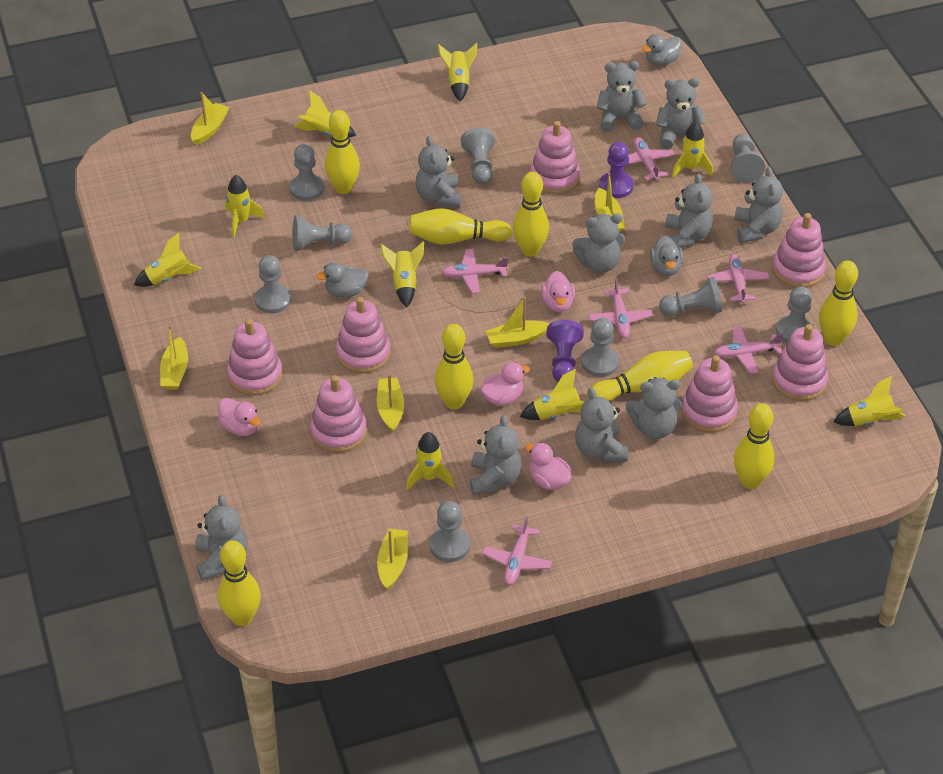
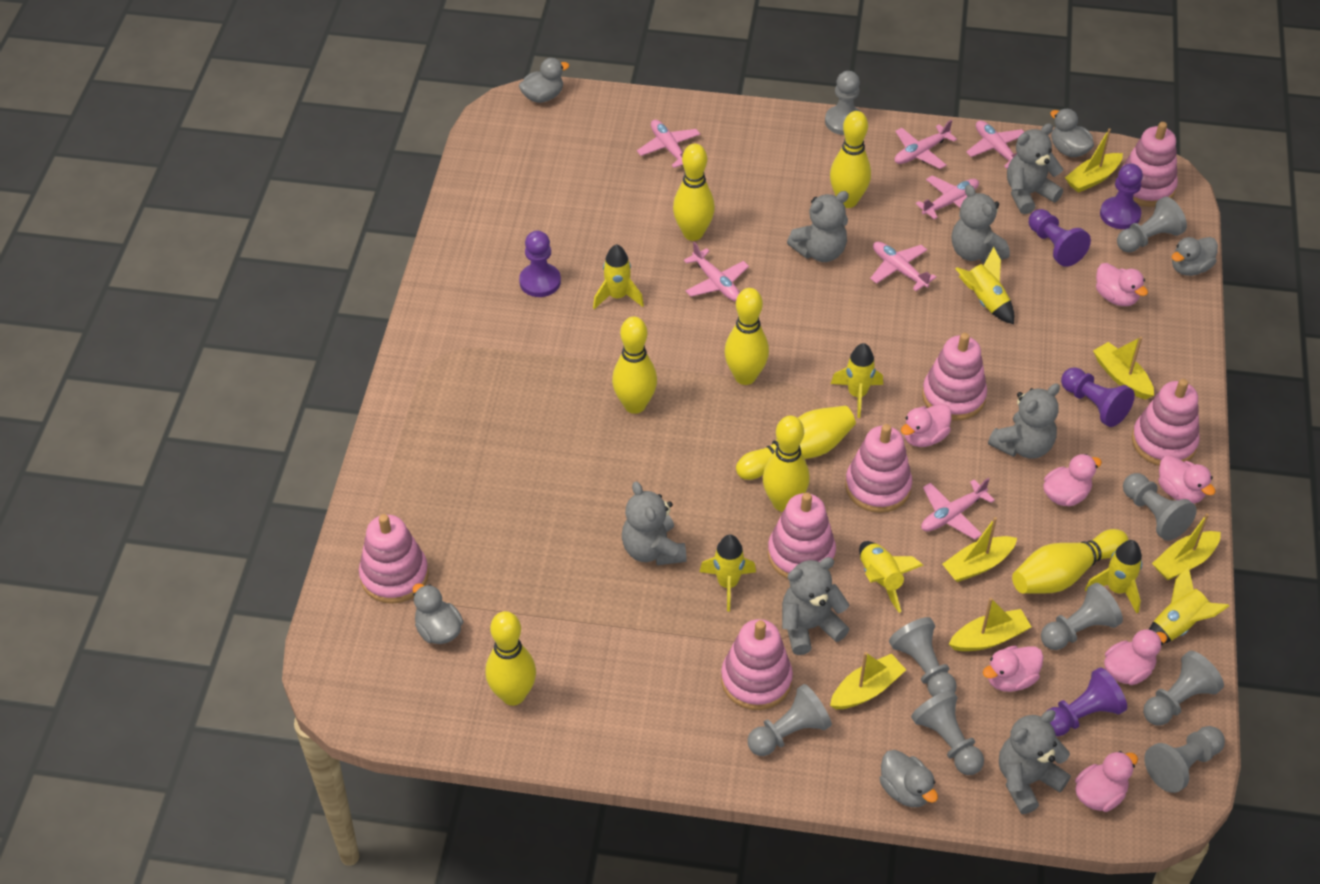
grey duck: 3 -> 5
grey teddy bear: 10 -> 7
pink duck: 4 -> 7
pink plane: 6 -> 7
purple pawn: 2 -> 5
yellow rocket: 9 -> 7

